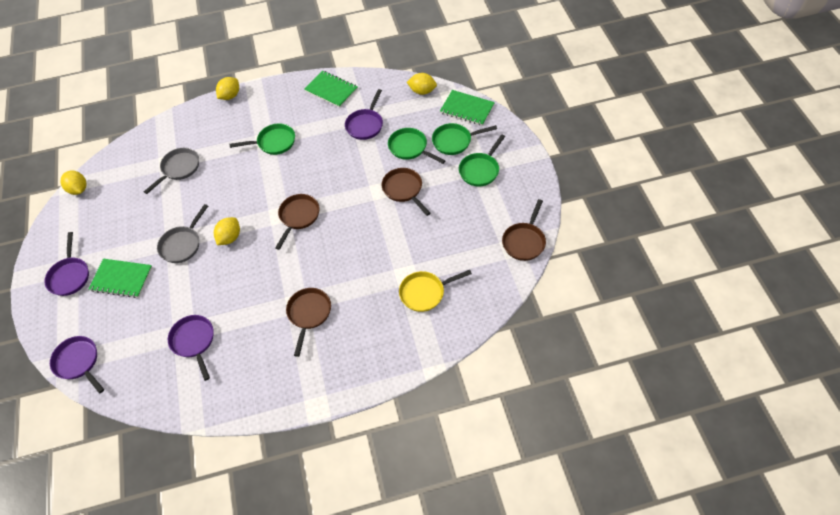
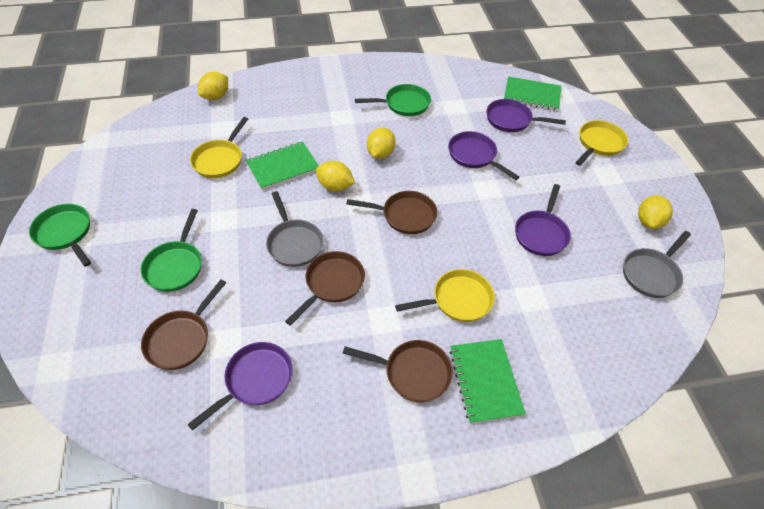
green pan: 4 -> 3
yellow pan: 1 -> 3

